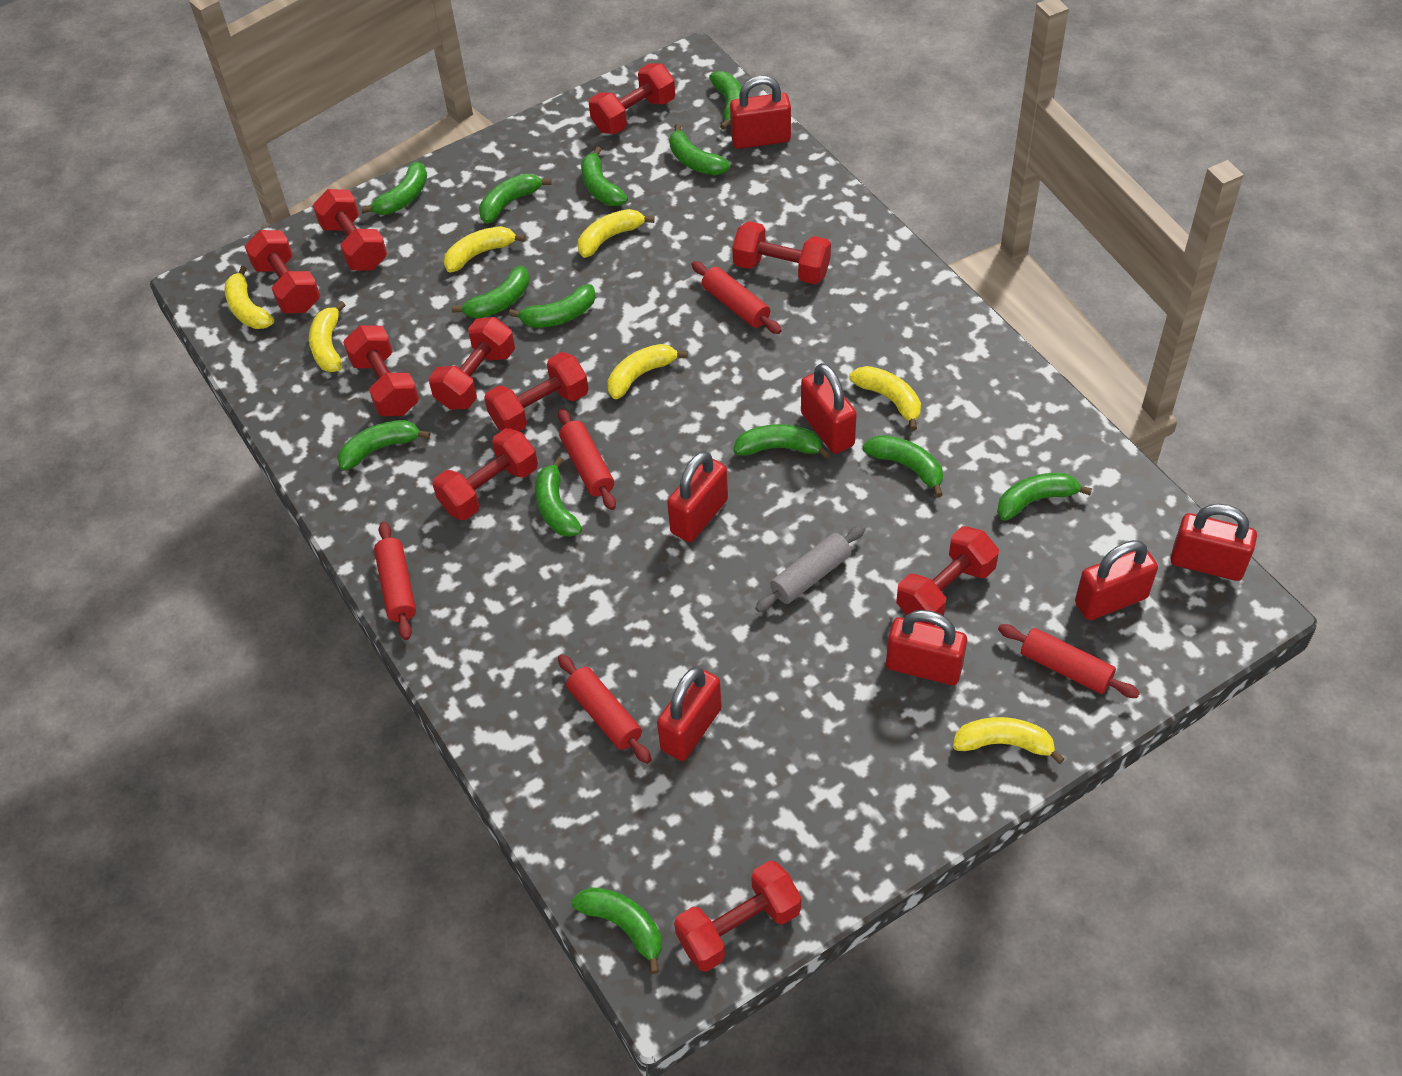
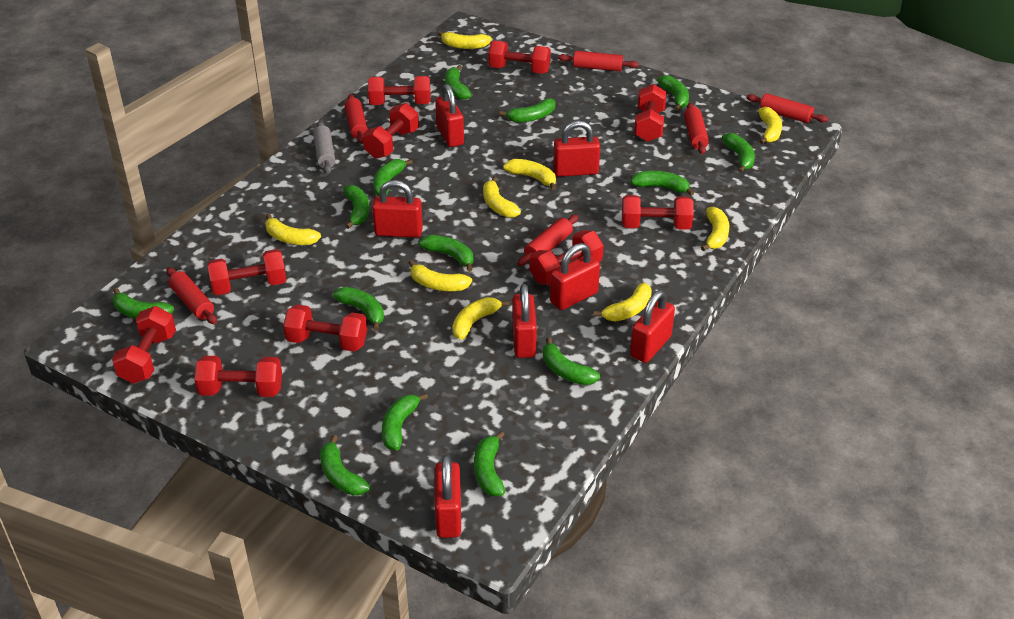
green banana: 13 -> 14
red rolling pin: 5 -> 6
yellow banana: 7 -> 9

